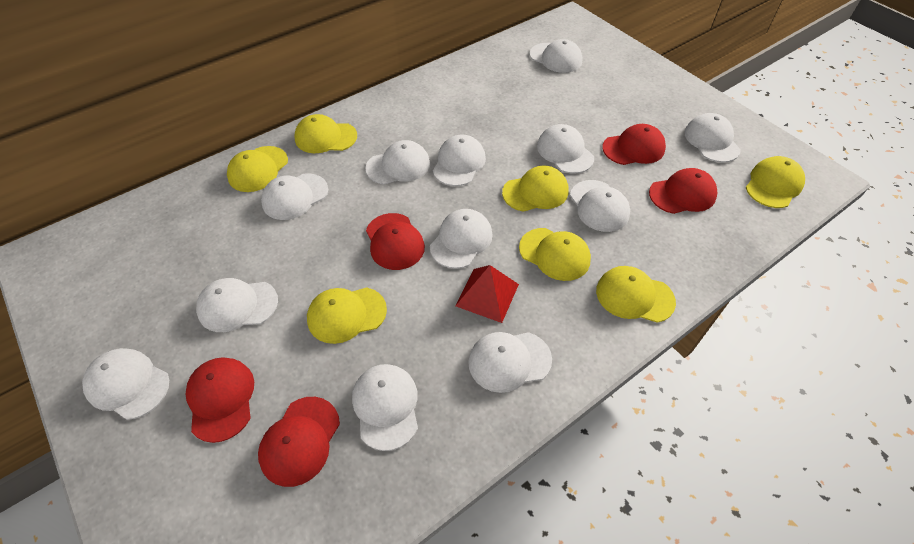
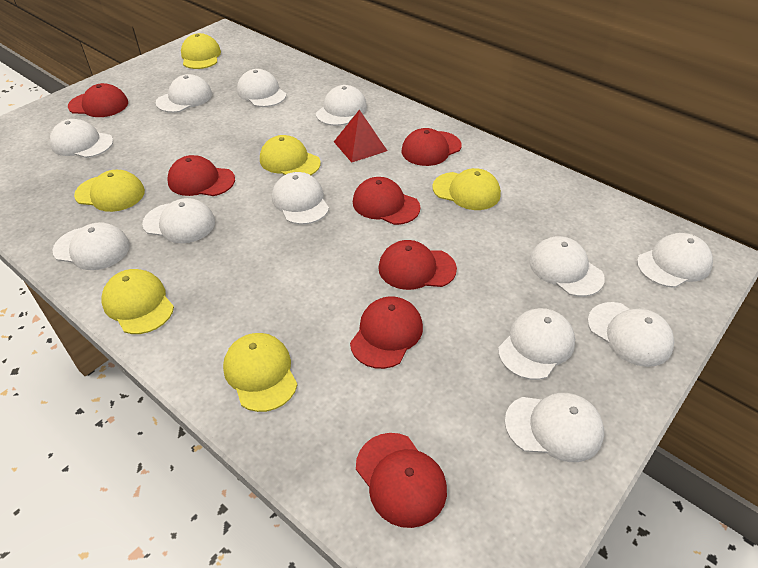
red cap: 5 -> 7
yellow cap: 7 -> 6

